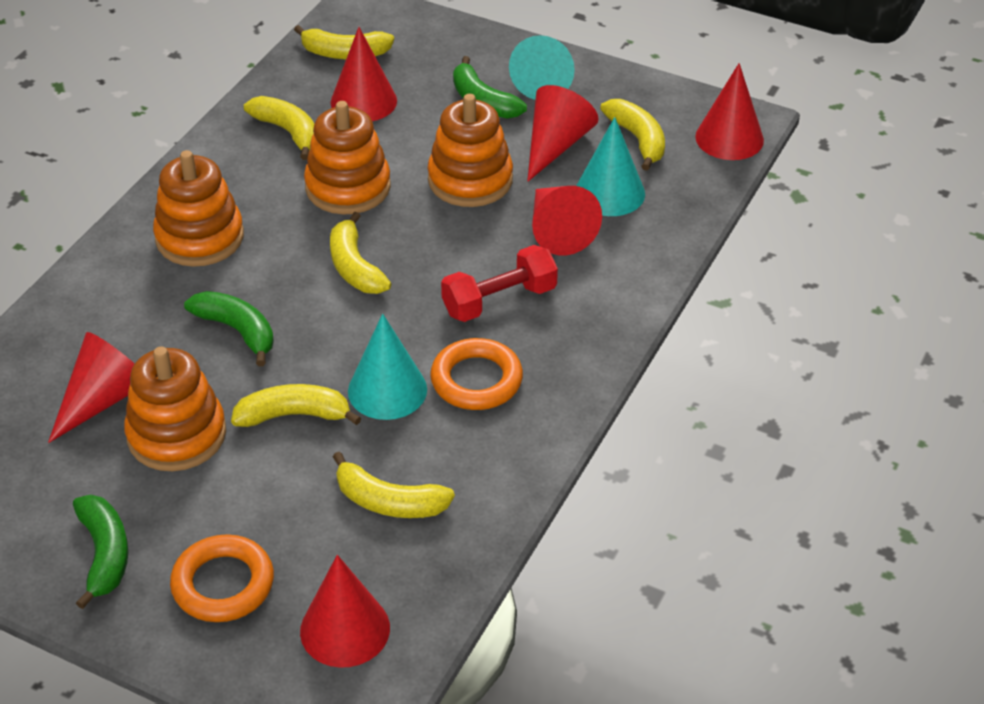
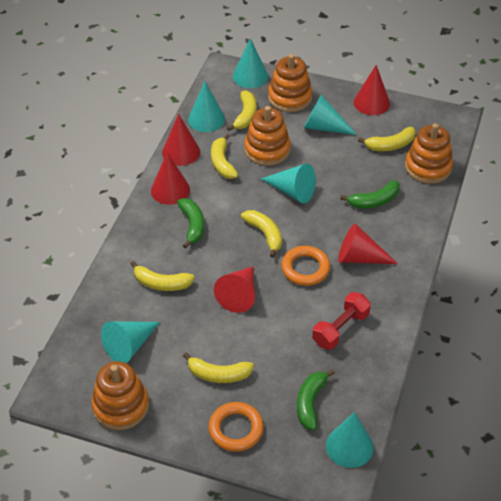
red cone: 6 -> 5
turquoise cone: 3 -> 6

